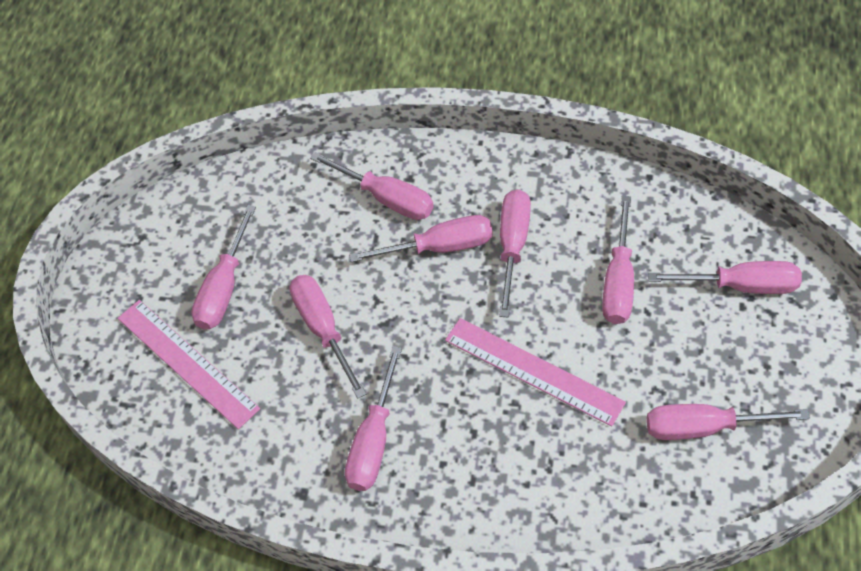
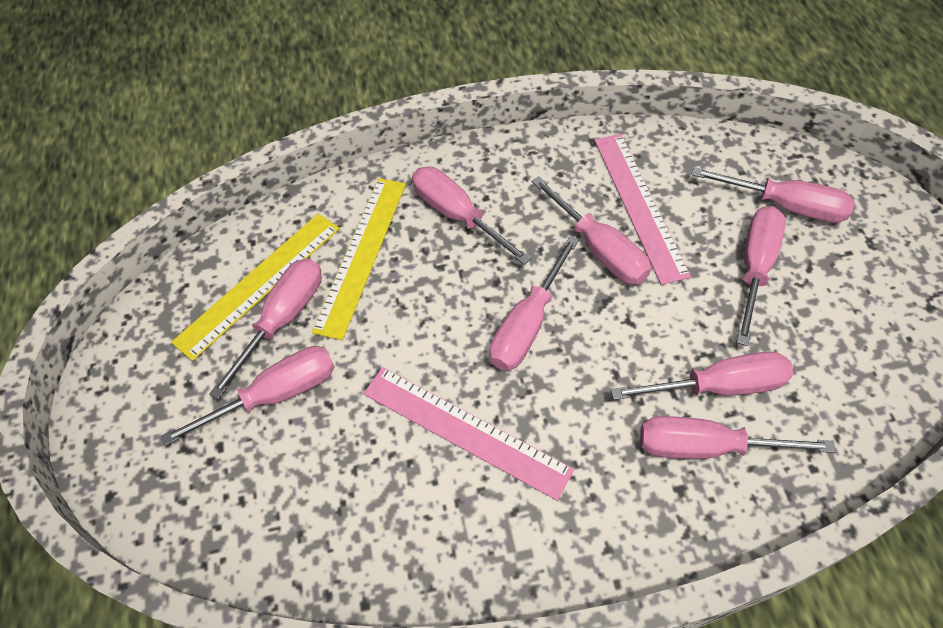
yellow ruler: 0 -> 2

